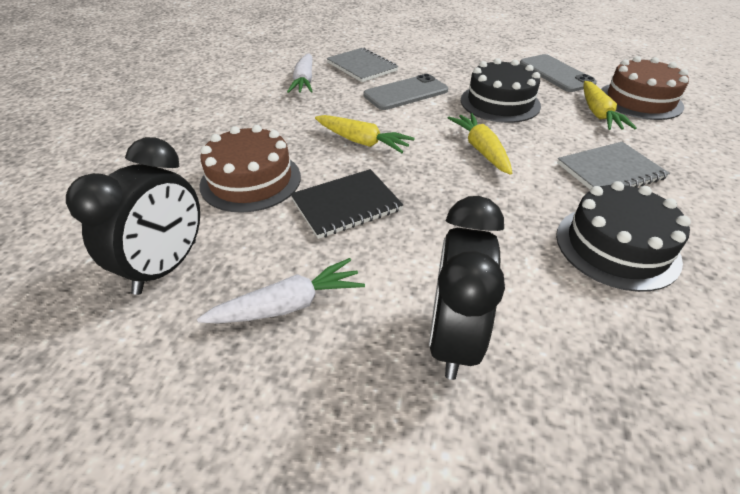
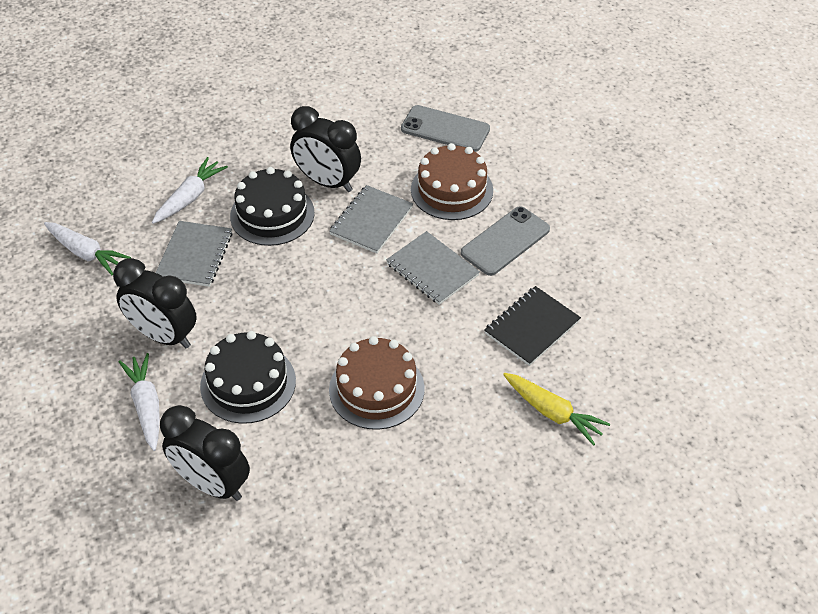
black clock: 2 -> 3
grey notebook: 2 -> 3
white carrot: 2 -> 3
yellow carrot: 3 -> 1

